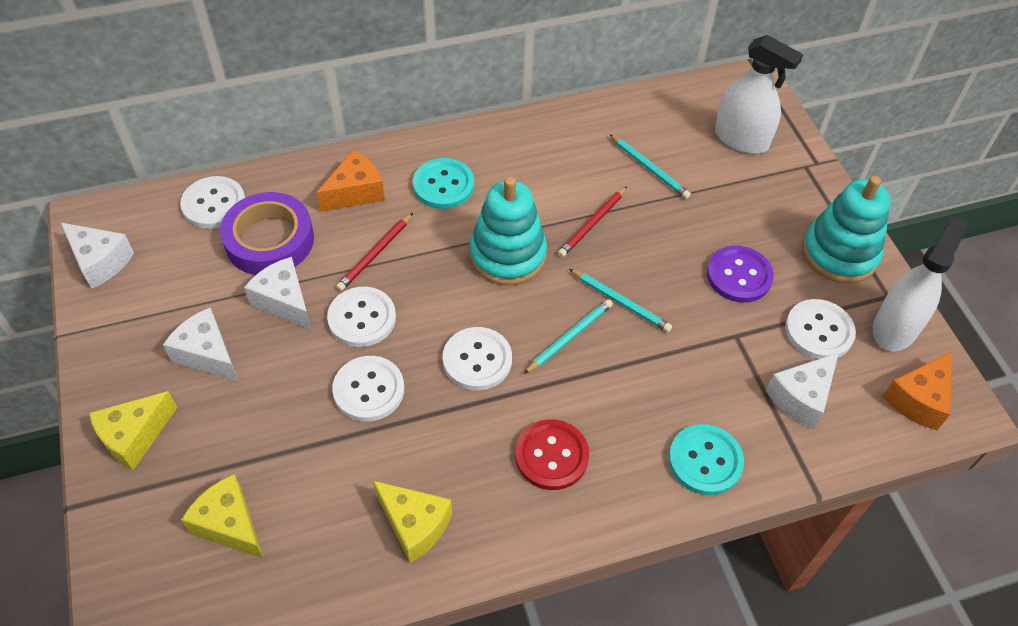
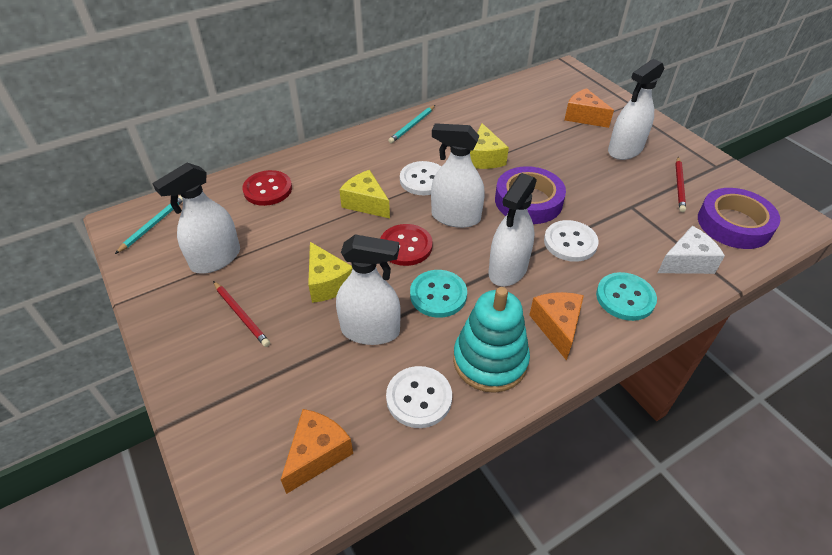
orange cheese: 2 -> 3
purple button: 1 -> 0
purple tape: 1 -> 2
red button: 1 -> 2
turquoise pencil: 3 -> 2
turquoise stacking toy: 2 -> 1
white button: 5 -> 3
white cheese: 4 -> 1
white spray bottle: 2 -> 5

